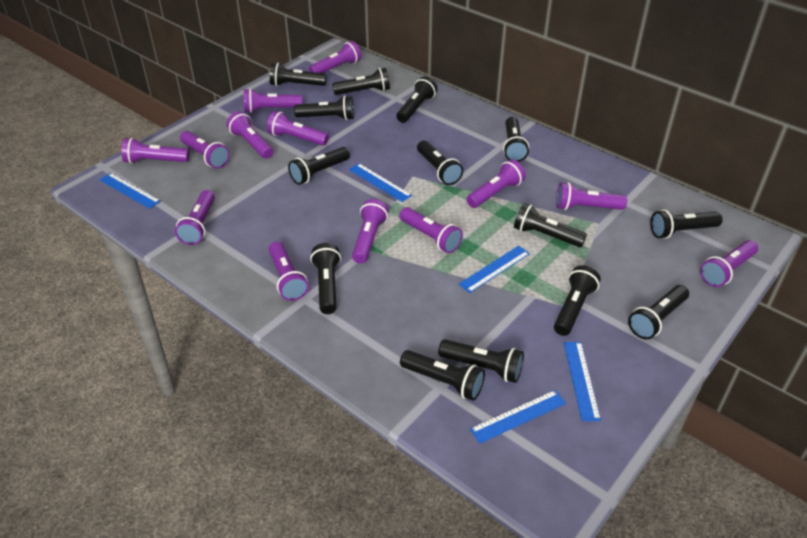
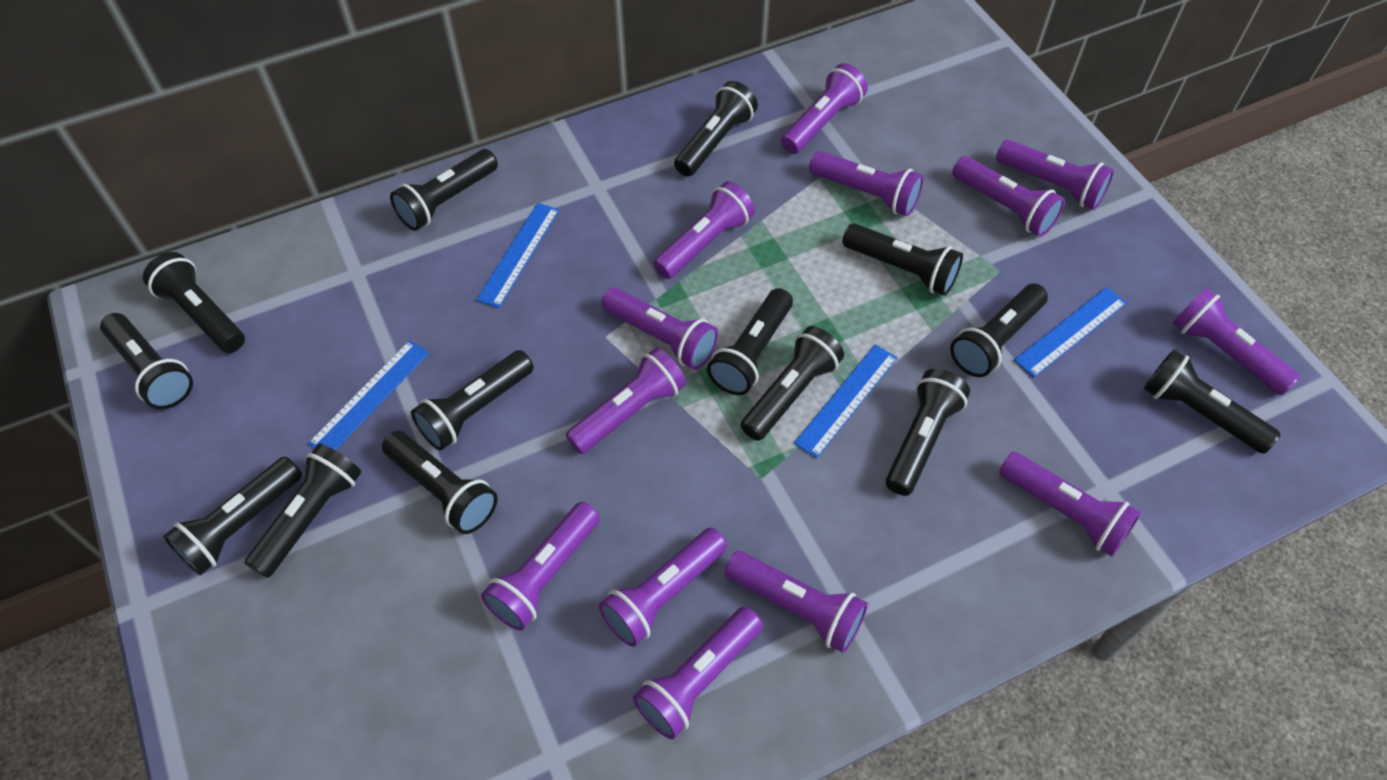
blue ruler: 5 -> 4

